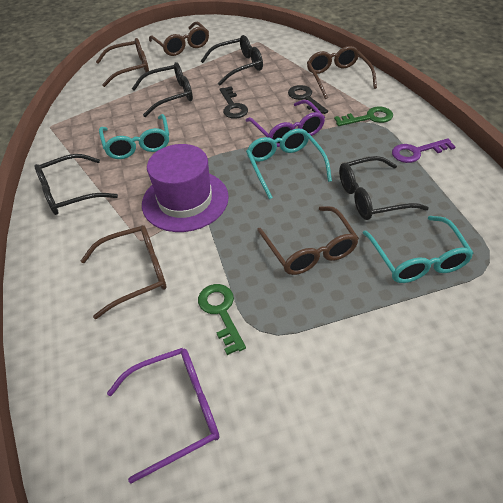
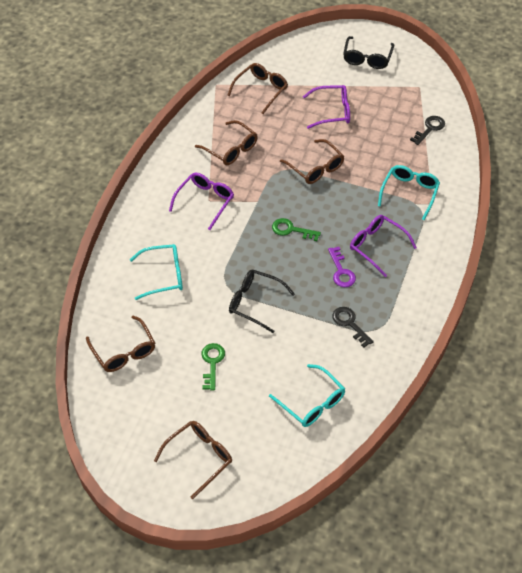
black glasses: 4 -> 2
purple glasses: 2 -> 3
purple hat: 1 -> 0

